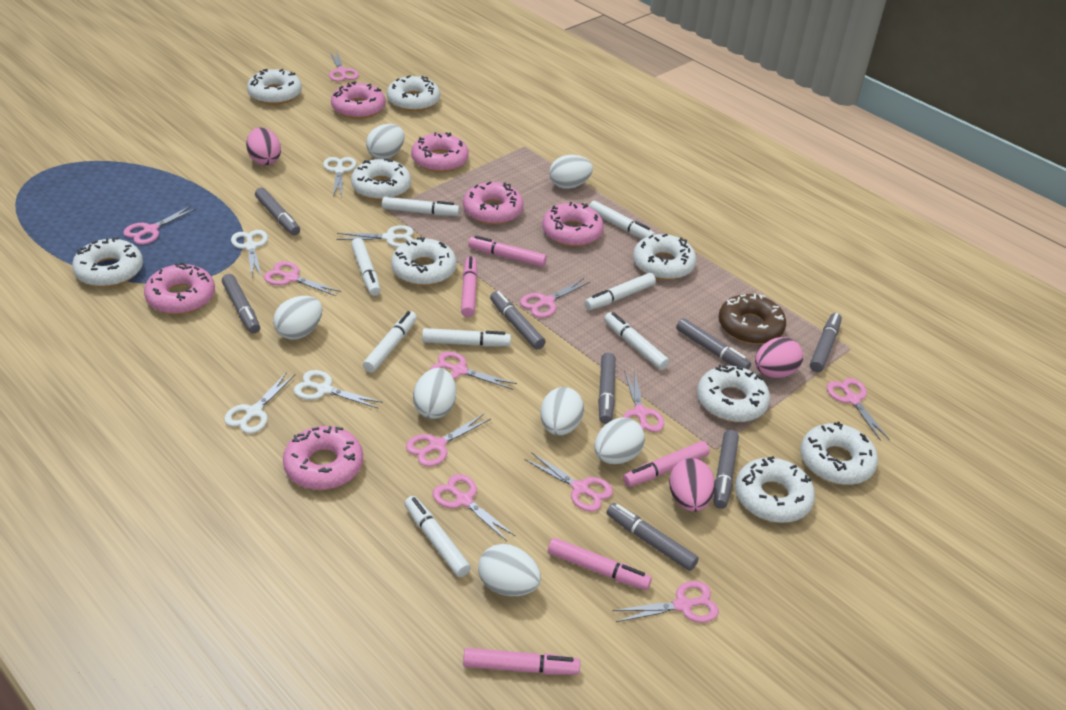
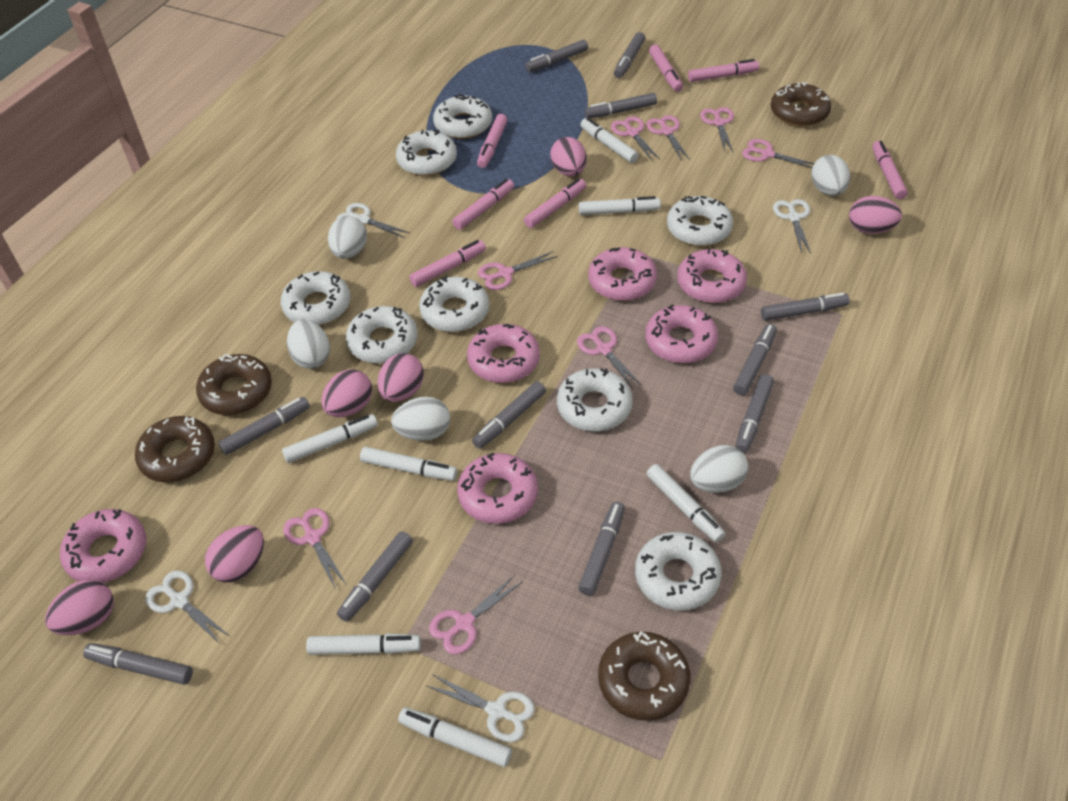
brown donut: 1 -> 4
grey marker: 8 -> 11
pink egg: 3 -> 6
pink marker: 5 -> 7
pink scissors: 11 -> 8
white donut: 9 -> 8
white egg: 7 -> 5
white marker: 8 -> 7
white scissors: 5 -> 4

